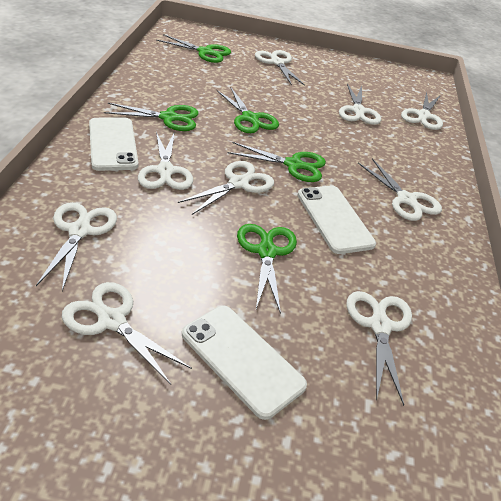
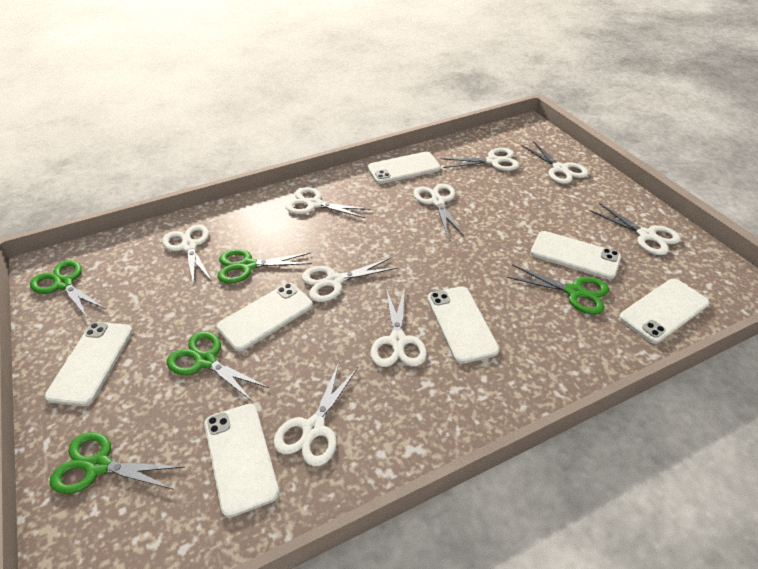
white phone: 3 -> 7

